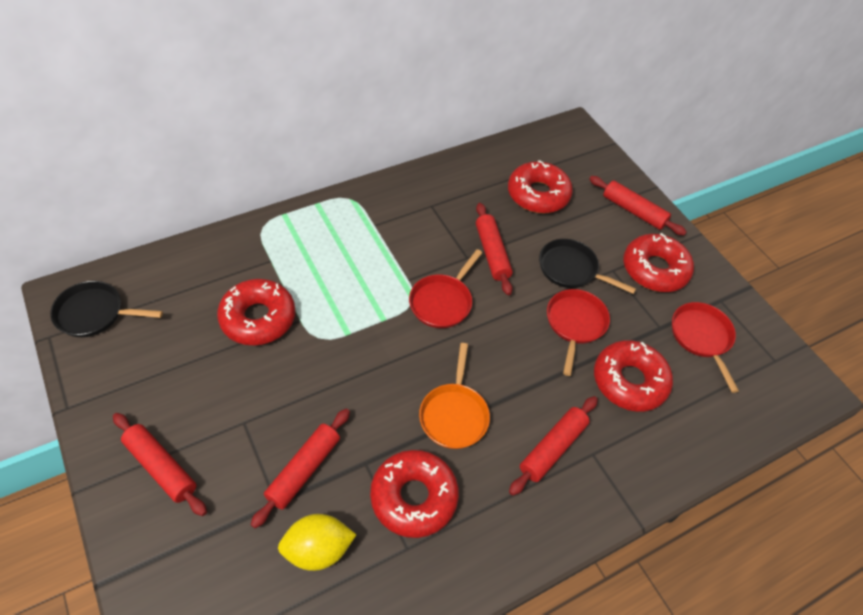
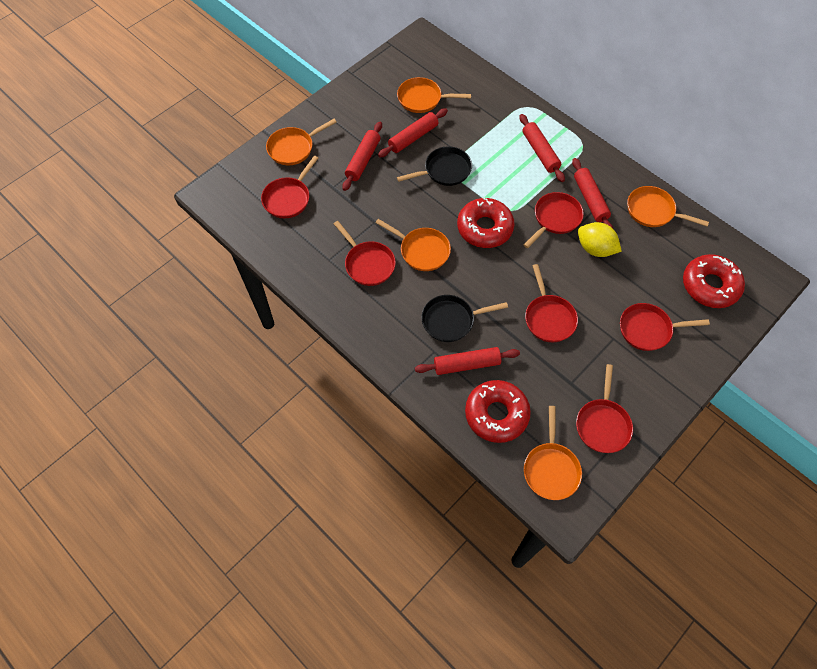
orange pan: 1 -> 5
red donut: 5 -> 3
red pan: 3 -> 6

